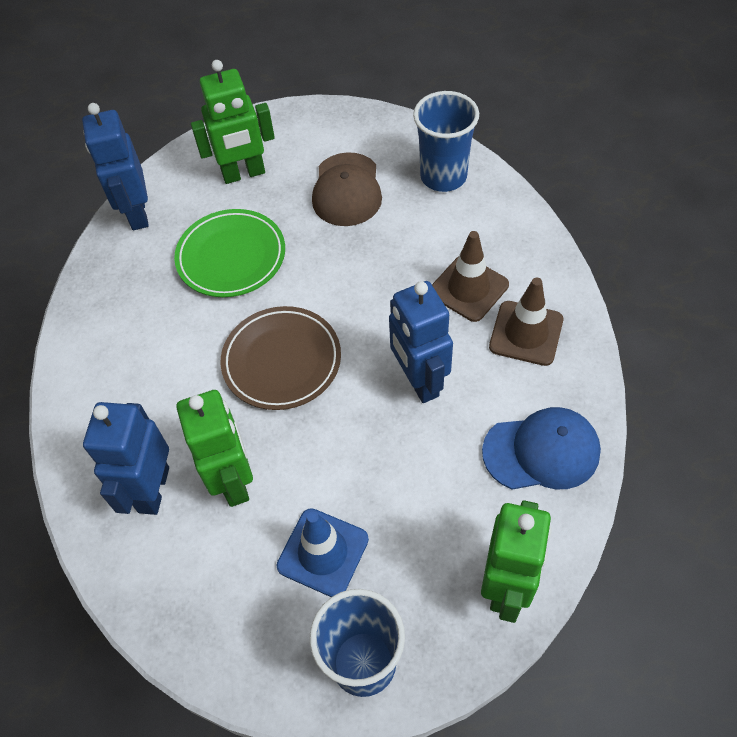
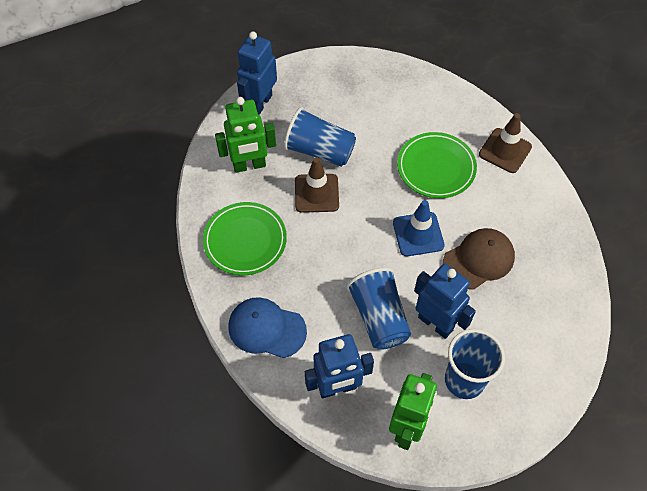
blue cup: 2 -> 3
brown plate: 1 -> 0
green plate: 1 -> 2
green robot: 3 -> 2

